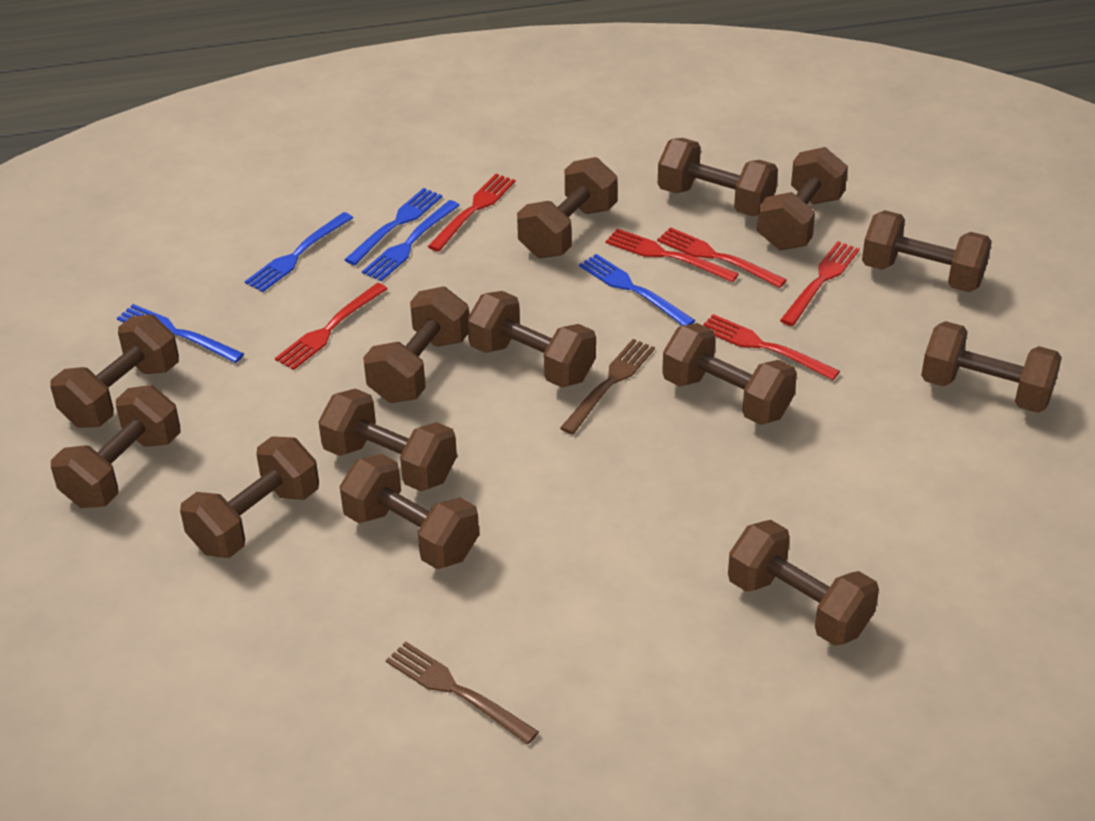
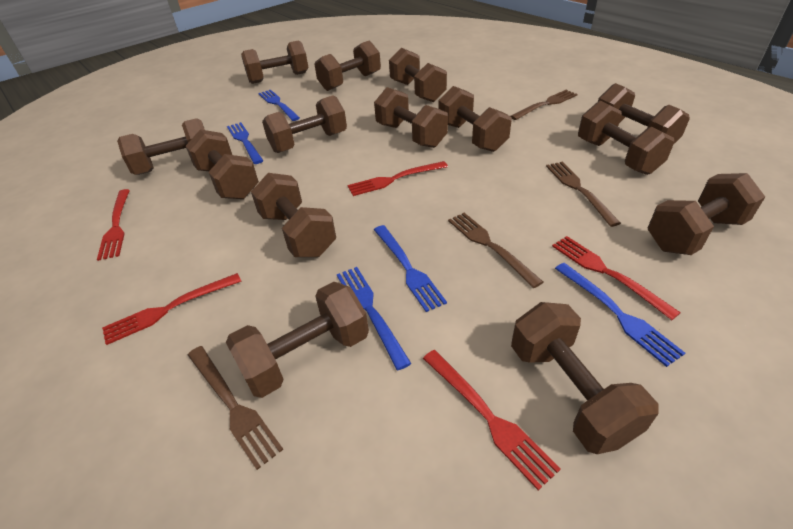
brown fork: 2 -> 4
red fork: 6 -> 5

